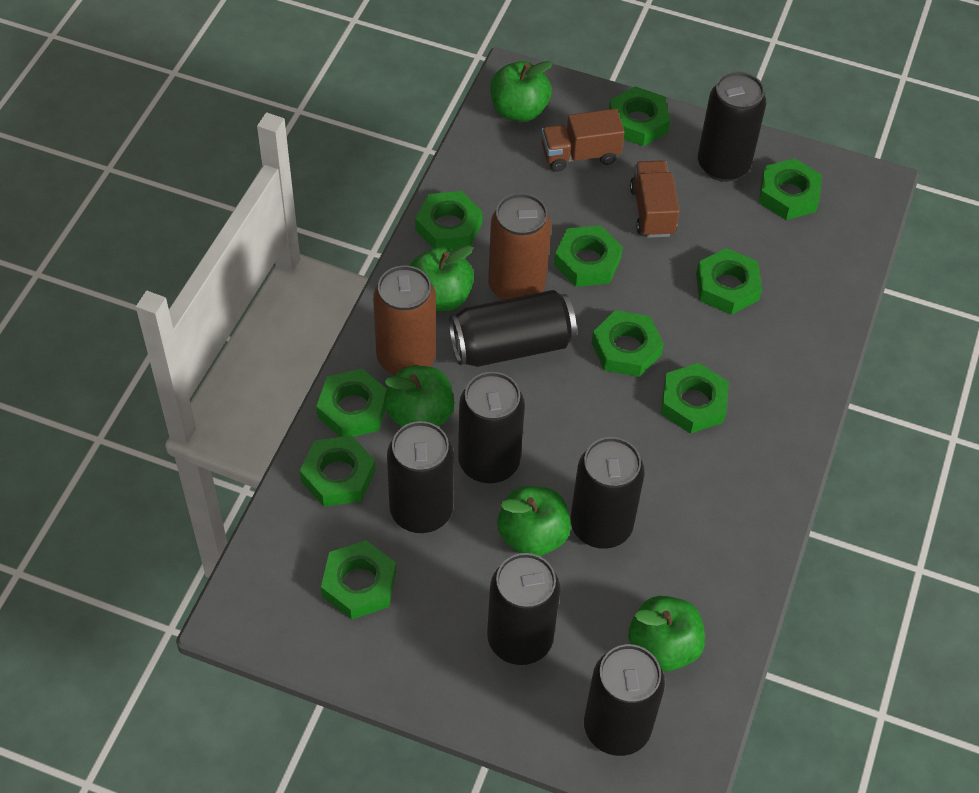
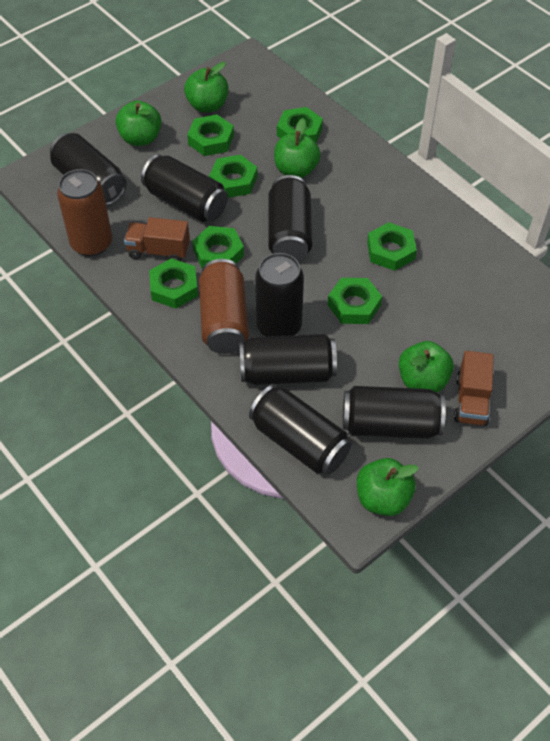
green nut: 10 -> 7

